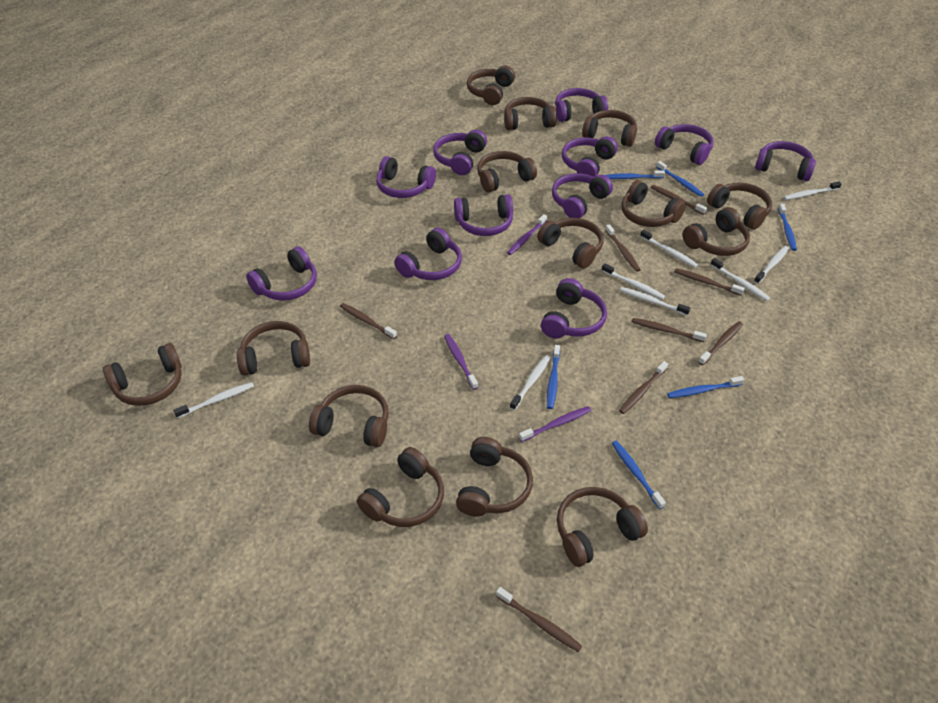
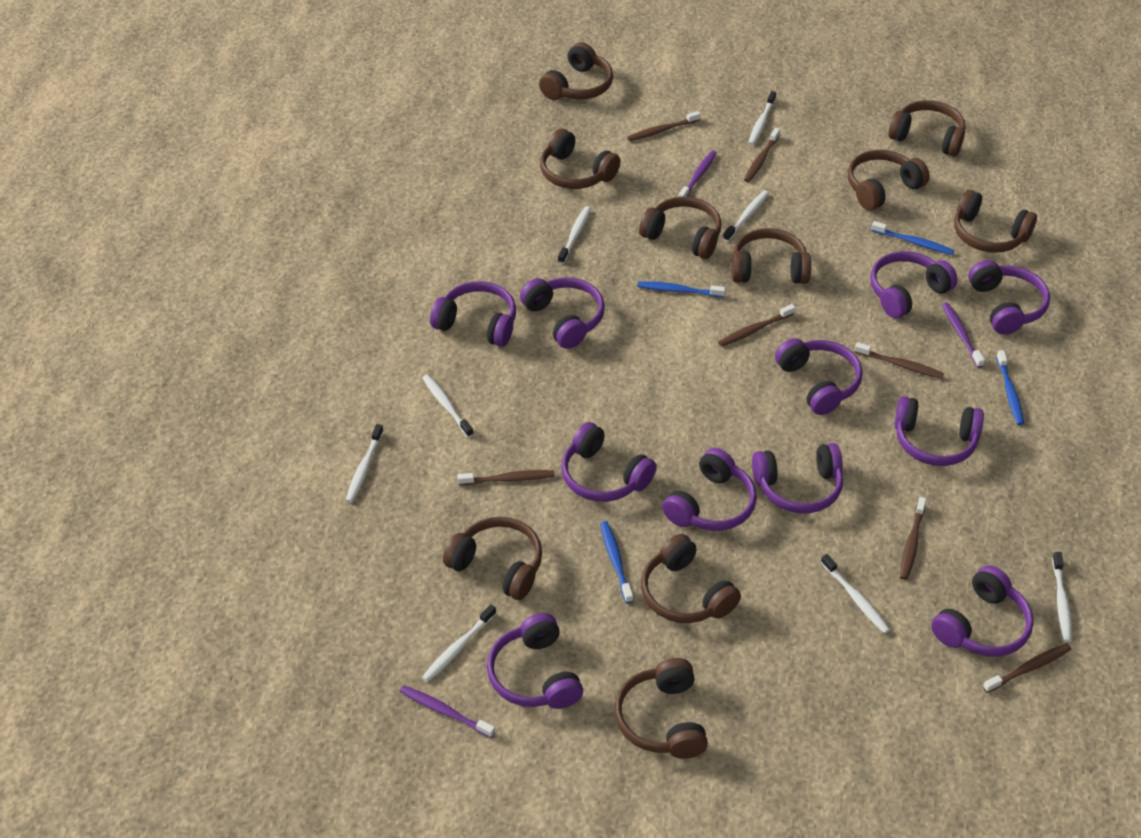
blue toothbrush: 6 -> 4
brown headphones: 14 -> 10
brown toothbrush: 8 -> 7

